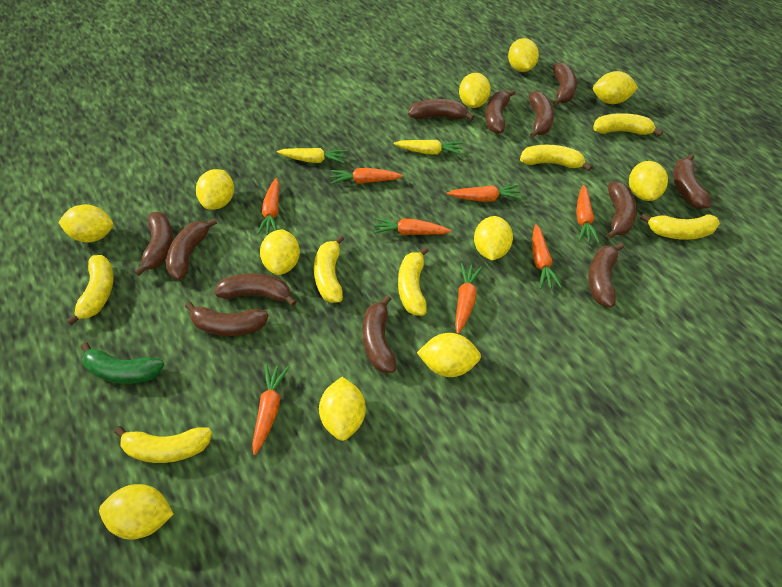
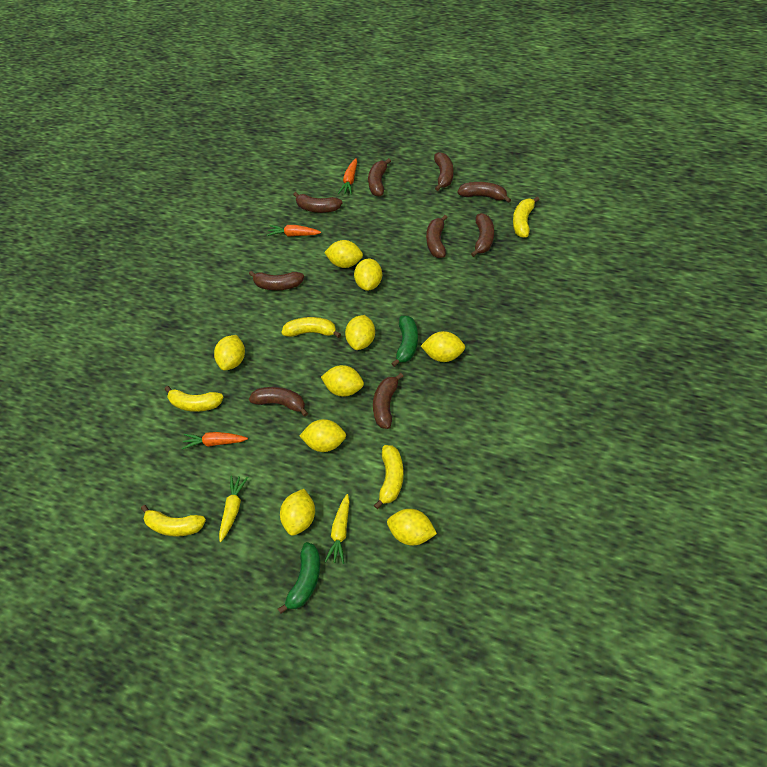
brown banana: 12 -> 9
green banana: 1 -> 2
orange carrot: 8 -> 3
yellow banana: 7 -> 5
yellow lemon: 11 -> 9

